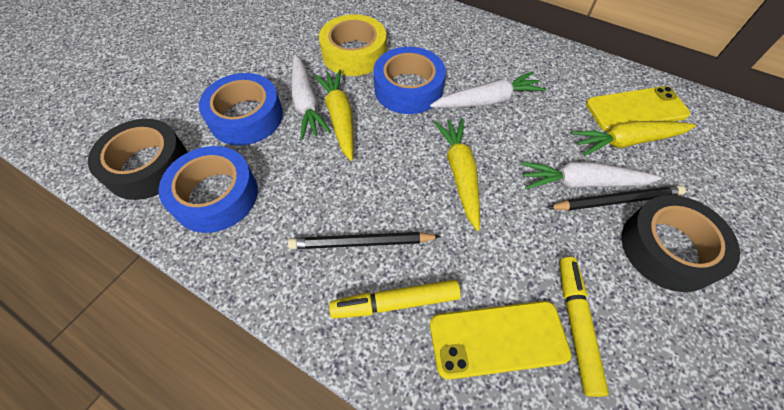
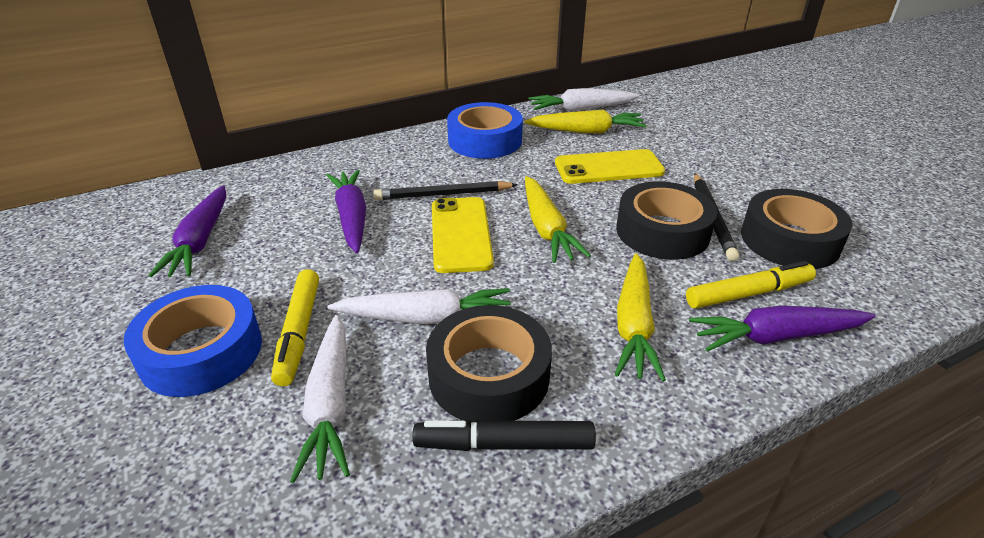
black marker: 0 -> 1
black tape: 2 -> 3
blue tape: 3 -> 2
purple carrot: 0 -> 3
yellow tape: 1 -> 0

